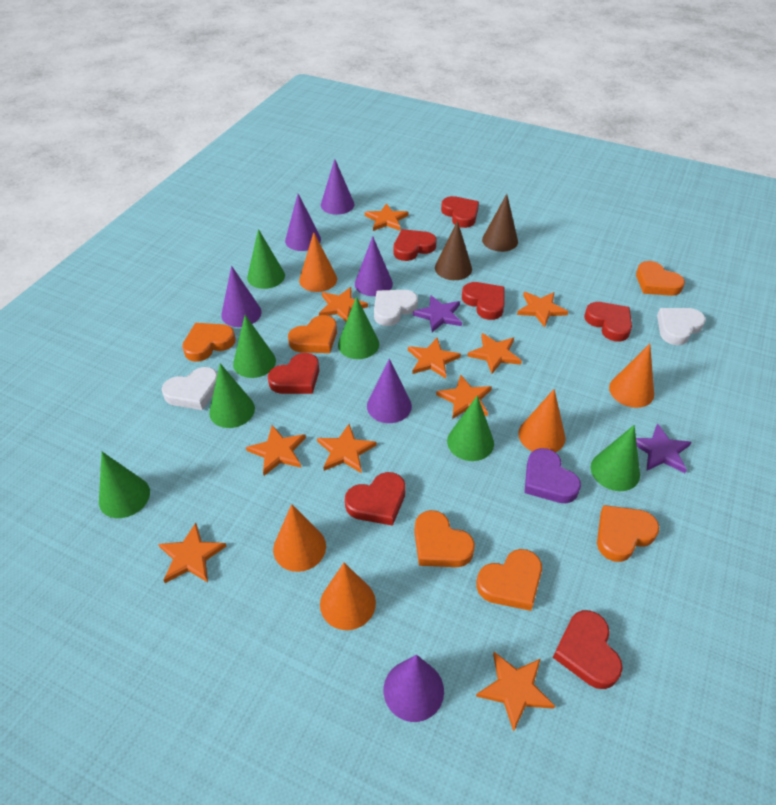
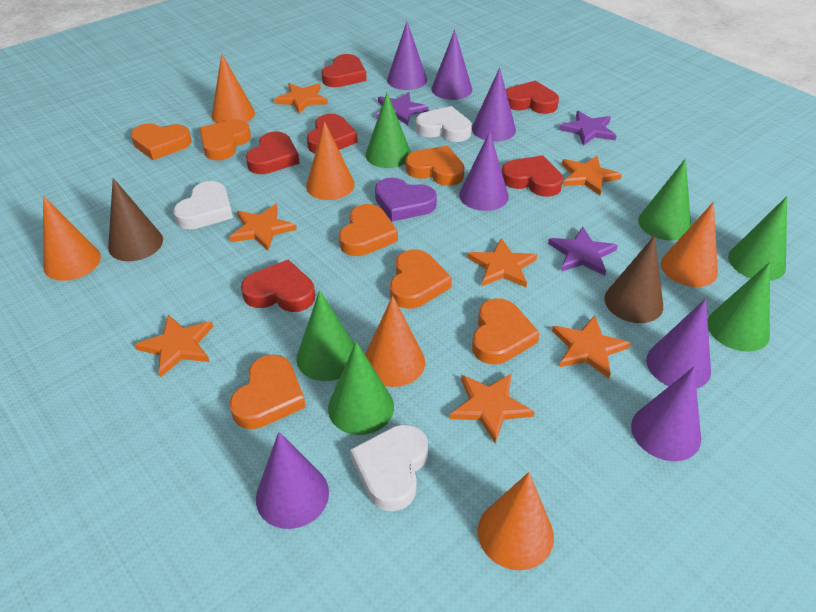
green cone: 7 -> 6
orange cone: 5 -> 6
orange heart: 6 -> 7
orange star: 10 -> 7
purple cone: 6 -> 7
purple star: 2 -> 3
red heart: 7 -> 6

